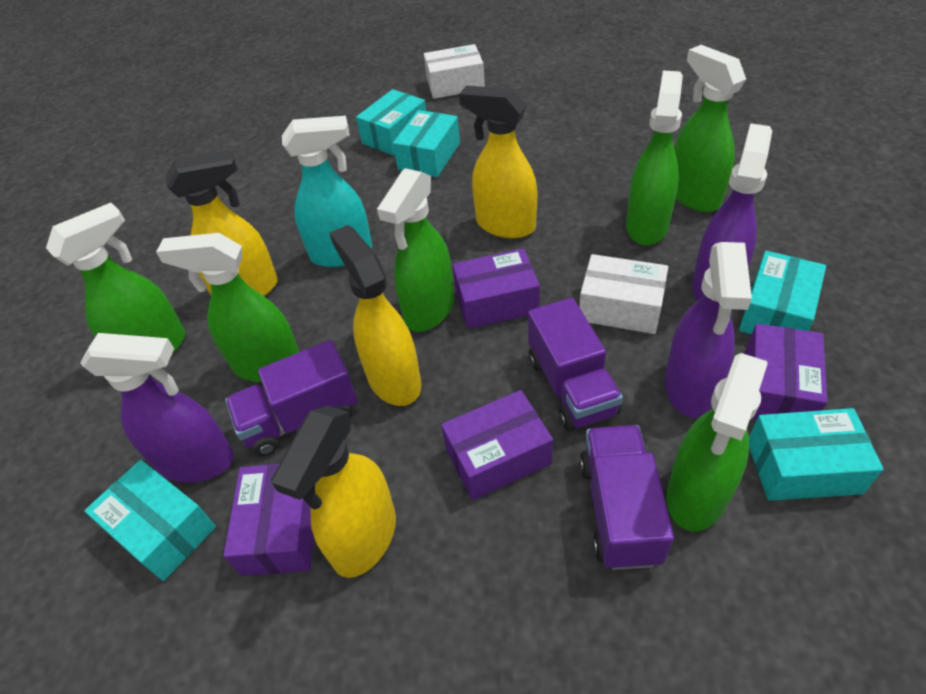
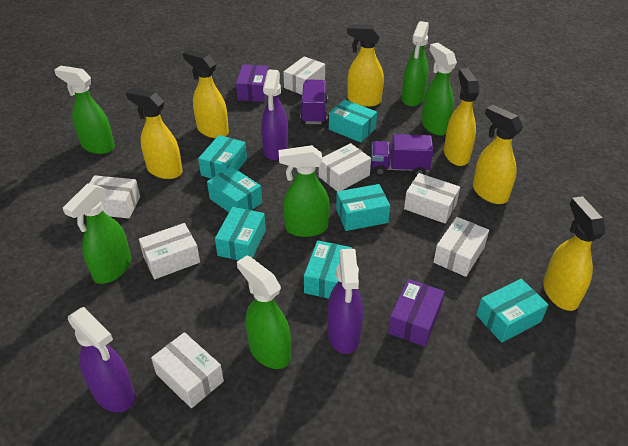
purple box: 4 -> 2
purple truck: 3 -> 2
turquoise box: 5 -> 7
turquoise spray bottle: 1 -> 0
white box: 2 -> 7
yellow spray bottle: 4 -> 6

